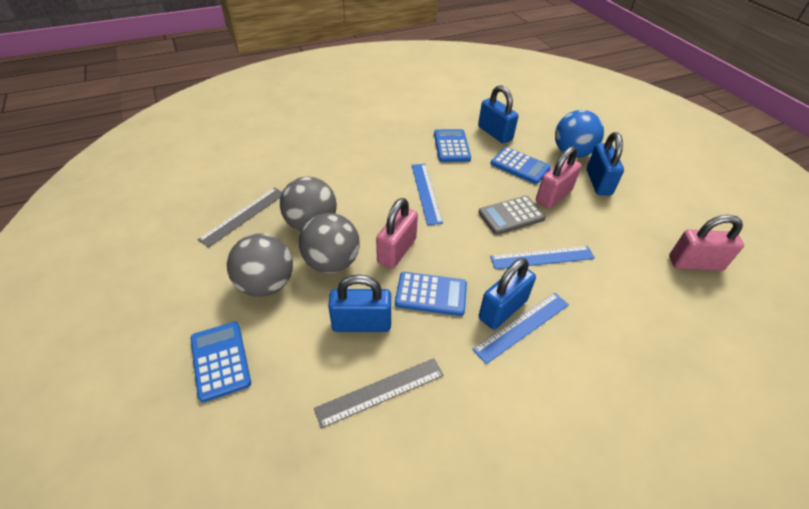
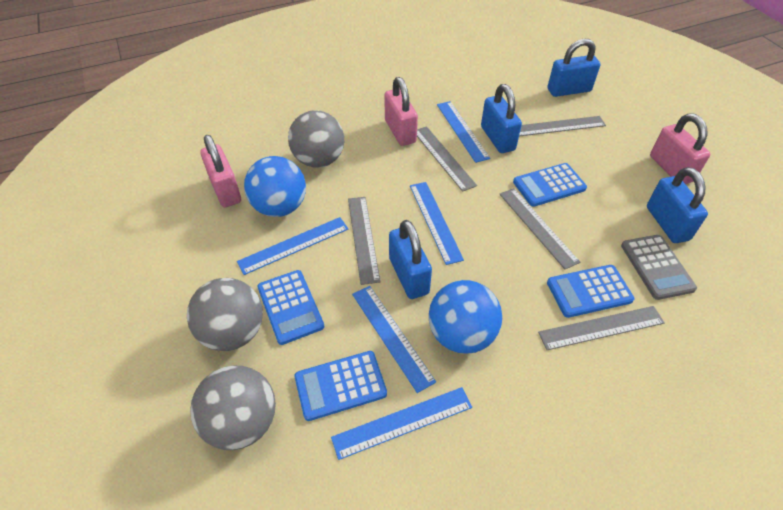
blue ball: 1 -> 2
blue ruler: 3 -> 5
grey ruler: 2 -> 5

